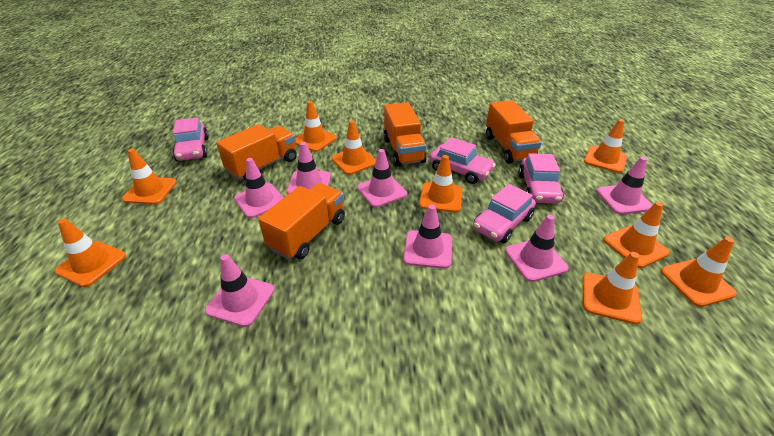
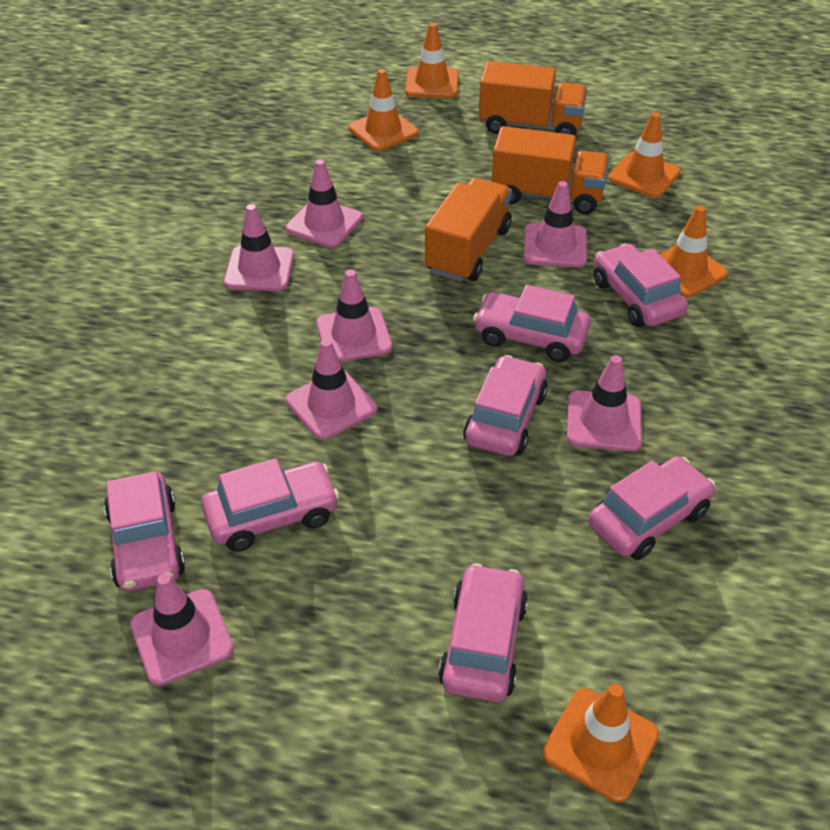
orange traffic cone: 9 -> 5
orange truck: 4 -> 3
pink car: 4 -> 7

